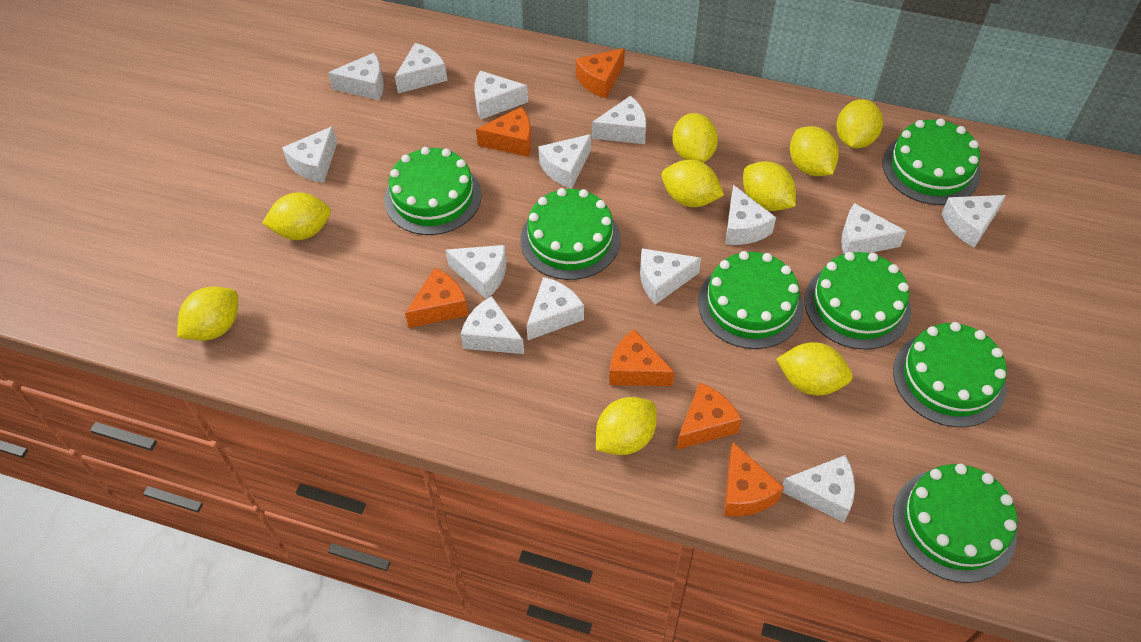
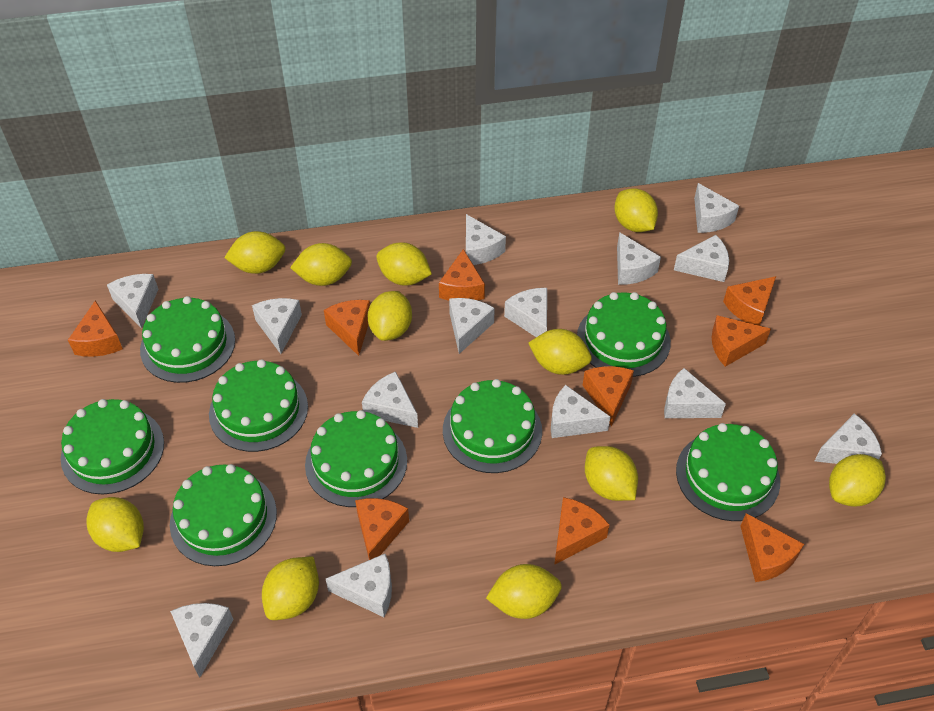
green cake: 7 -> 8
orange cheese: 6 -> 9
yellow lemon: 9 -> 11

